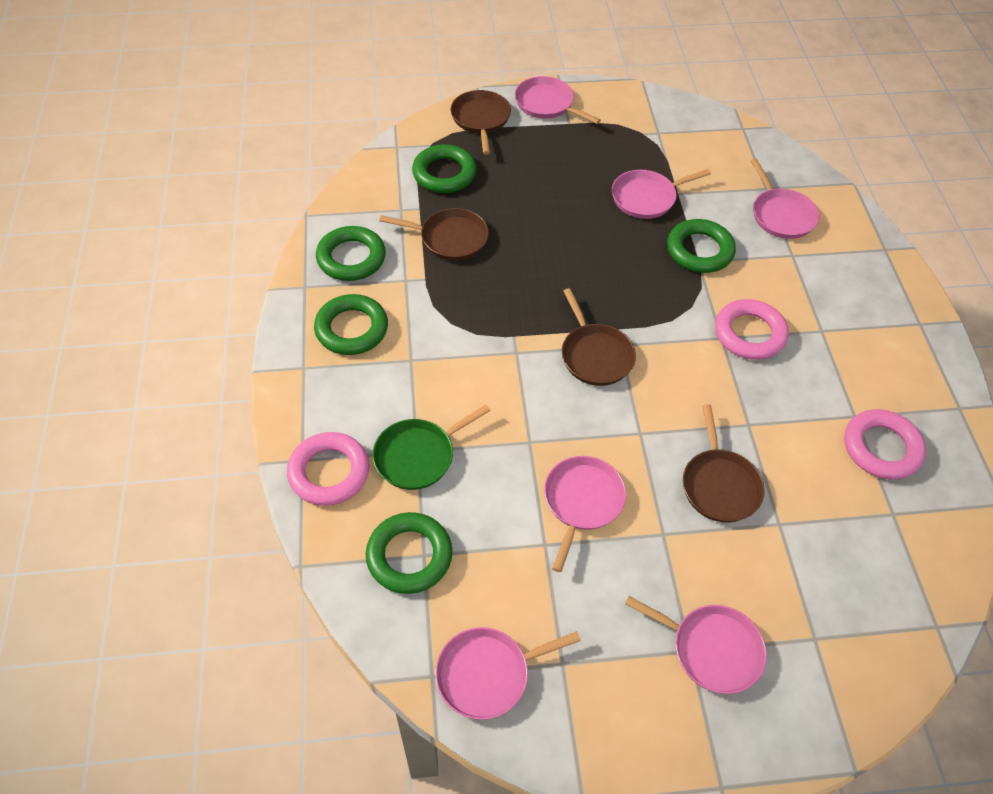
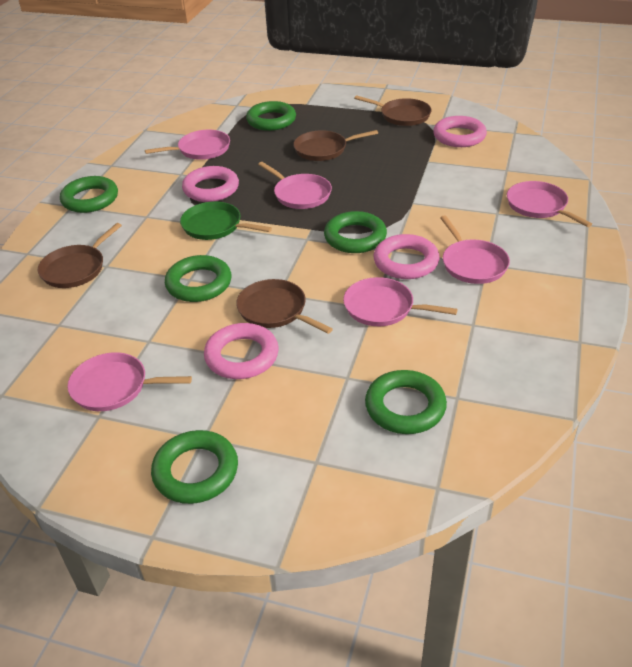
green ring: 5 -> 6
pink ring: 3 -> 4

